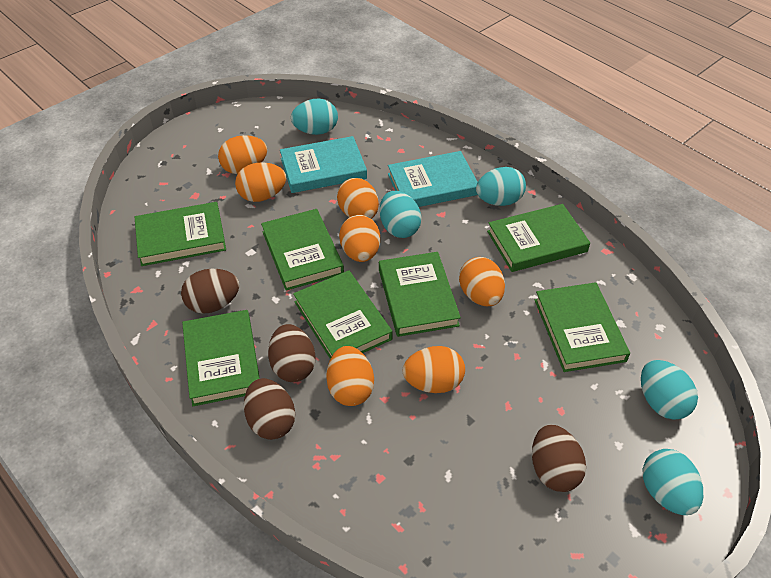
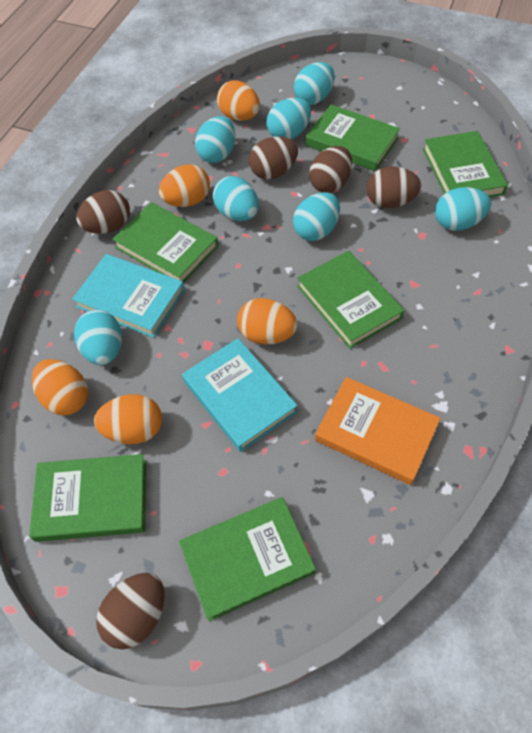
brown egg: 4 -> 5
green book: 7 -> 6
orange book: 0 -> 1
orange egg: 7 -> 5
turquoise egg: 5 -> 7

